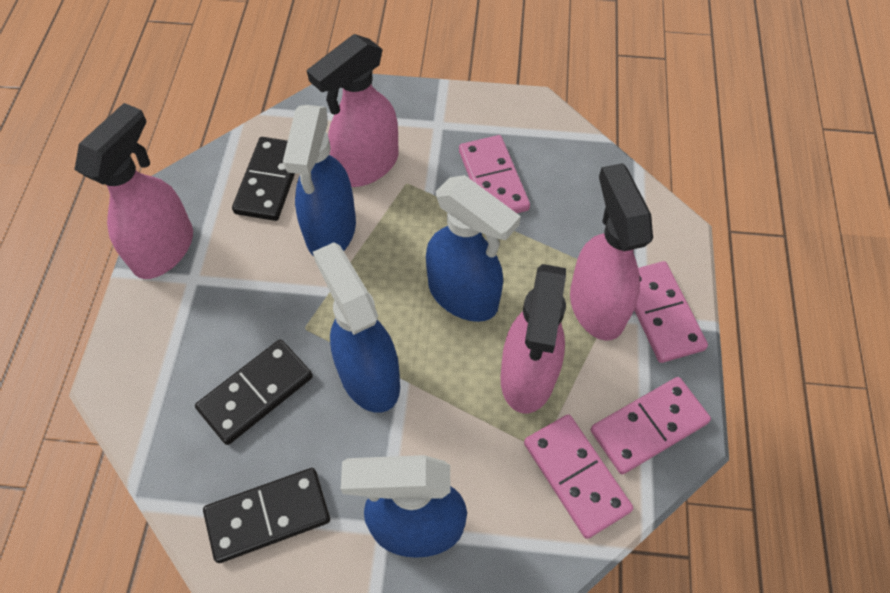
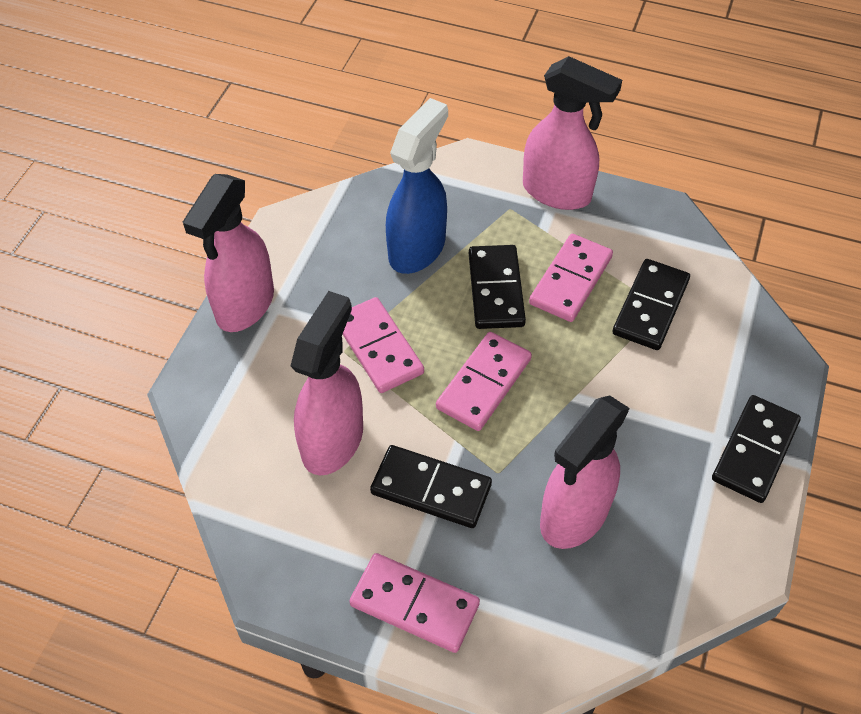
black domino: 3 -> 4
blue spray bottle: 4 -> 1

